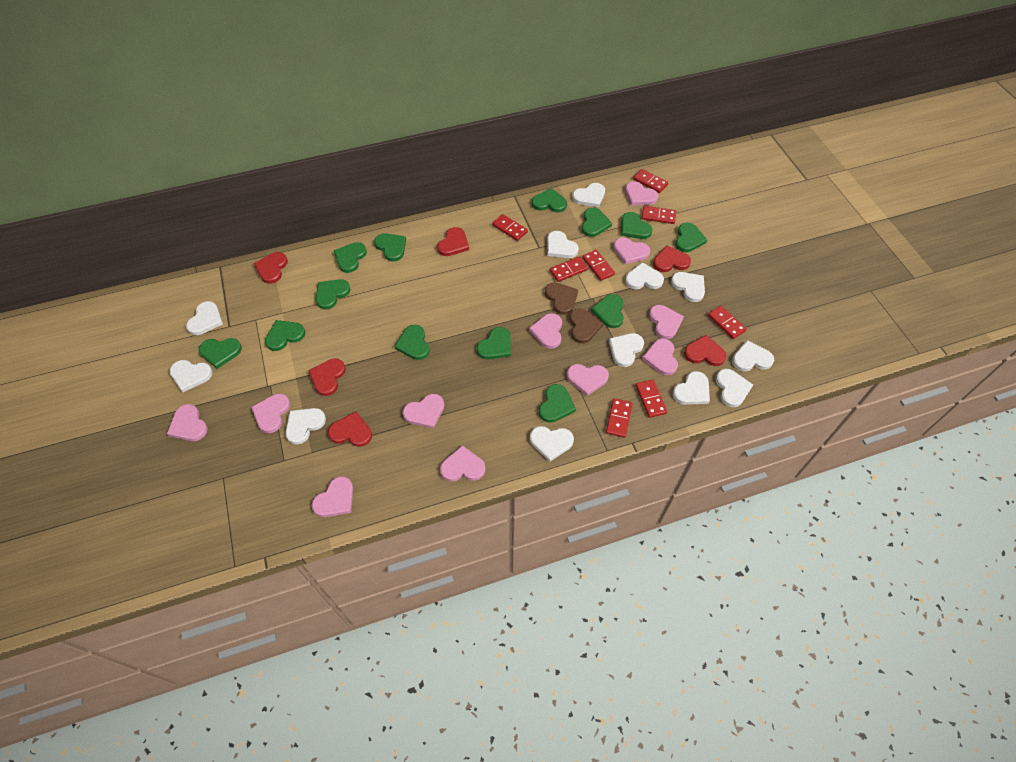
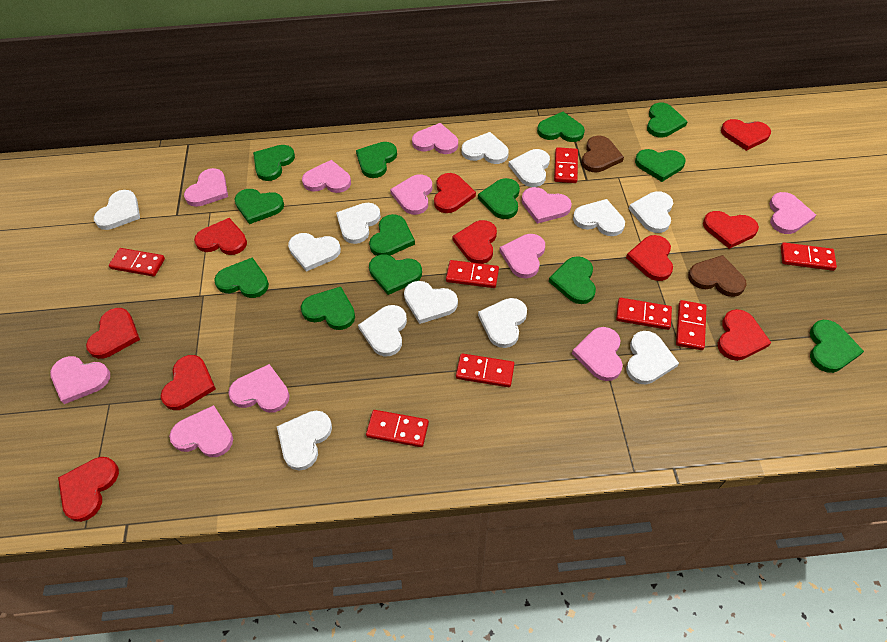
red heart: 6 -> 10

